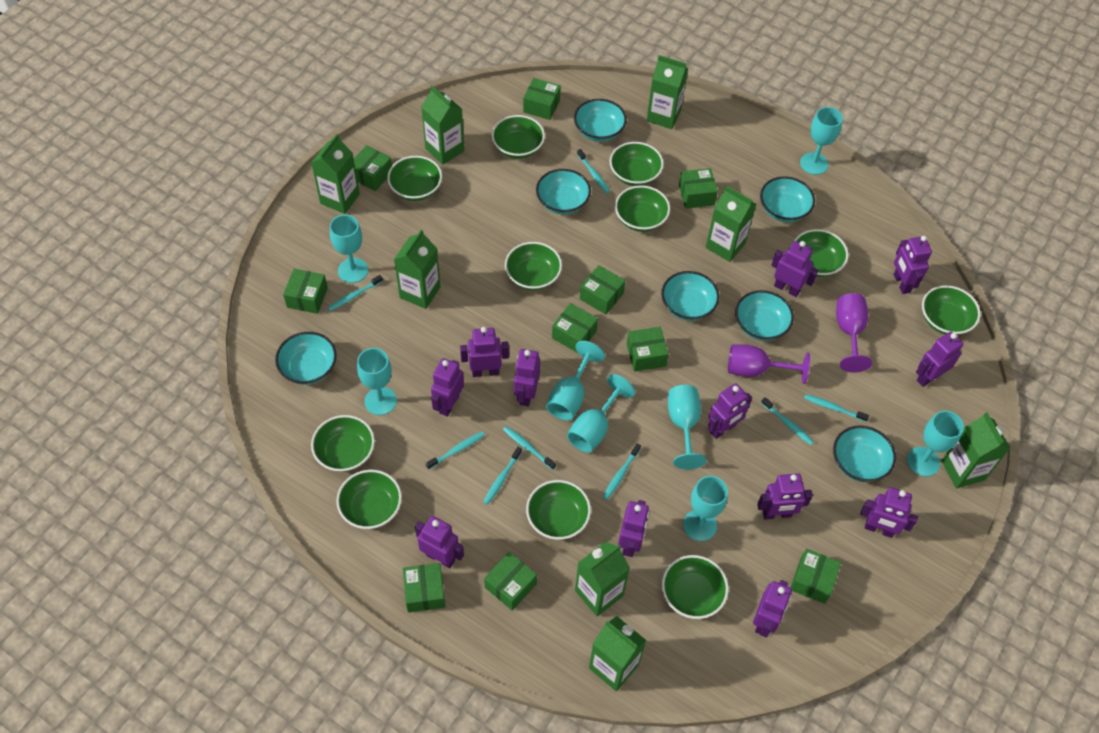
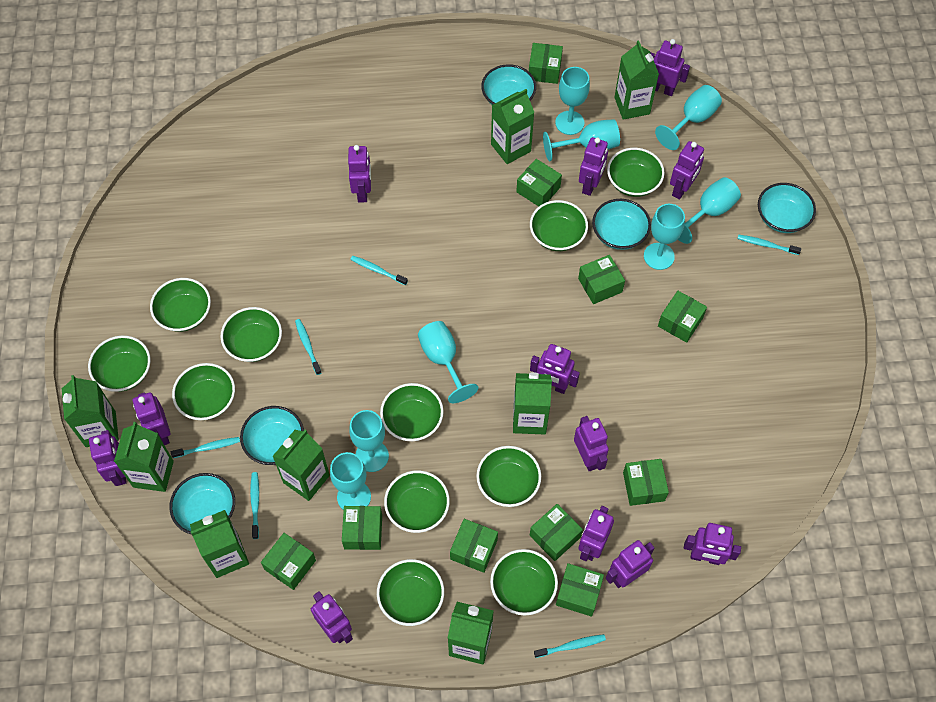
purple goblet: 2 -> 0
turquoise bowl: 7 -> 5
turquoise toothbrush: 8 -> 6

